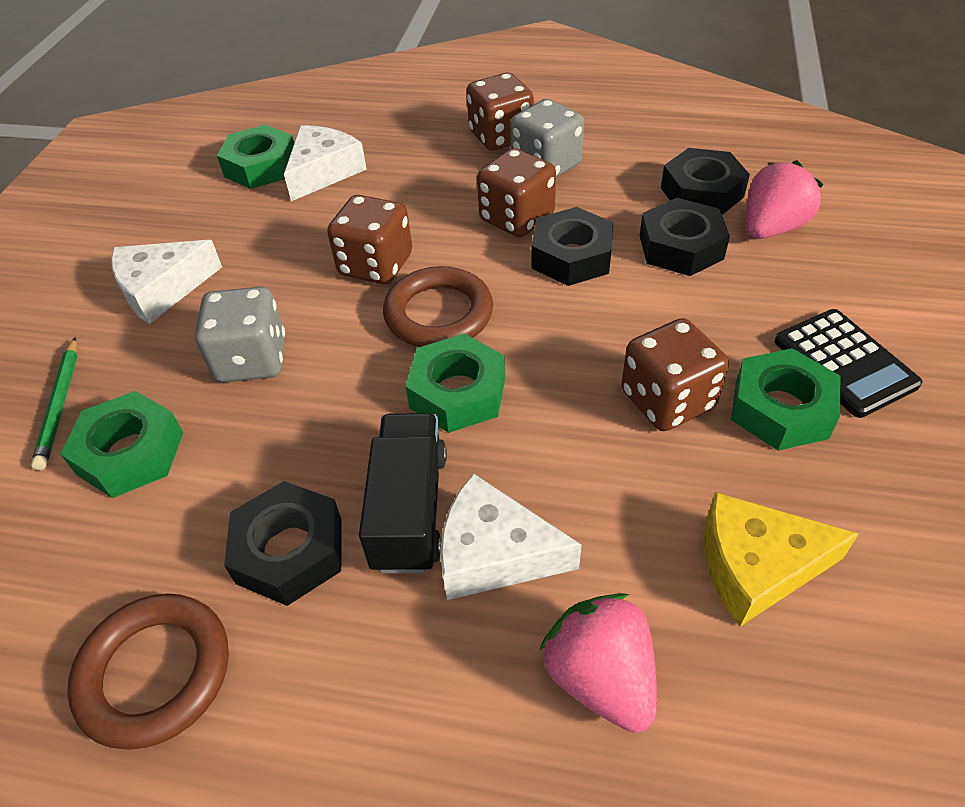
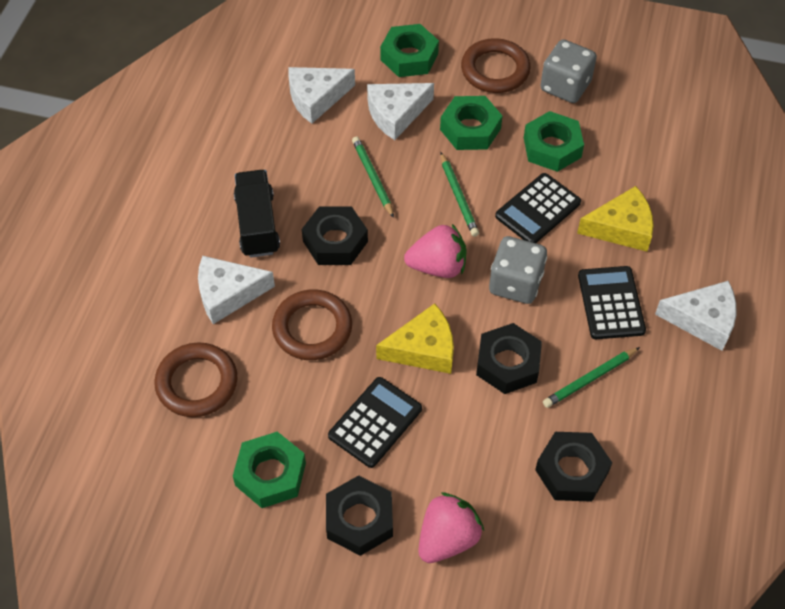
black calculator: 1 -> 3
brown dice: 4 -> 0
brown ring: 2 -> 3
green pencil: 1 -> 3
white cheese: 3 -> 4
yellow cheese: 1 -> 2

